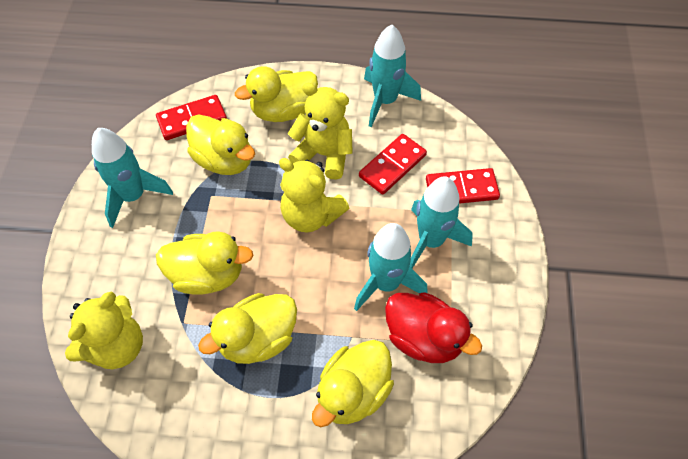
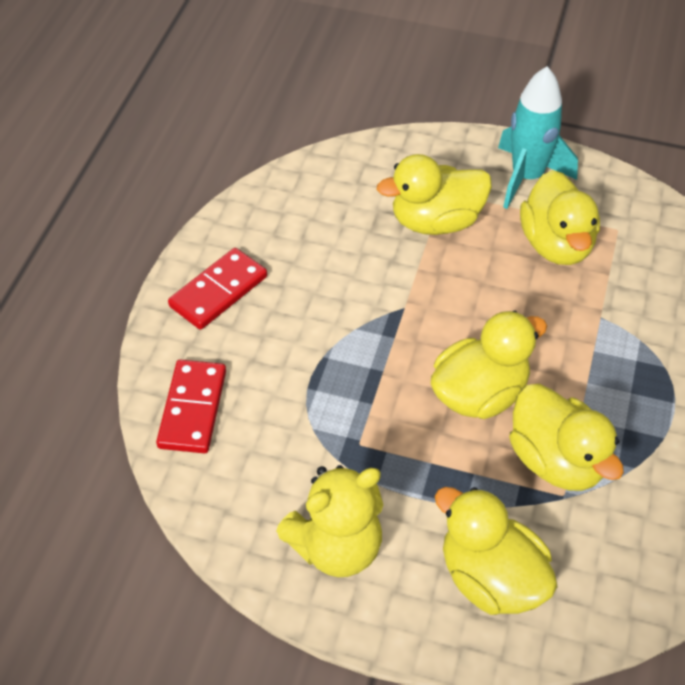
red domino: 3 -> 2
red duck: 1 -> 0
turquoise rocket: 4 -> 1
yellow teddy bear: 3 -> 1

